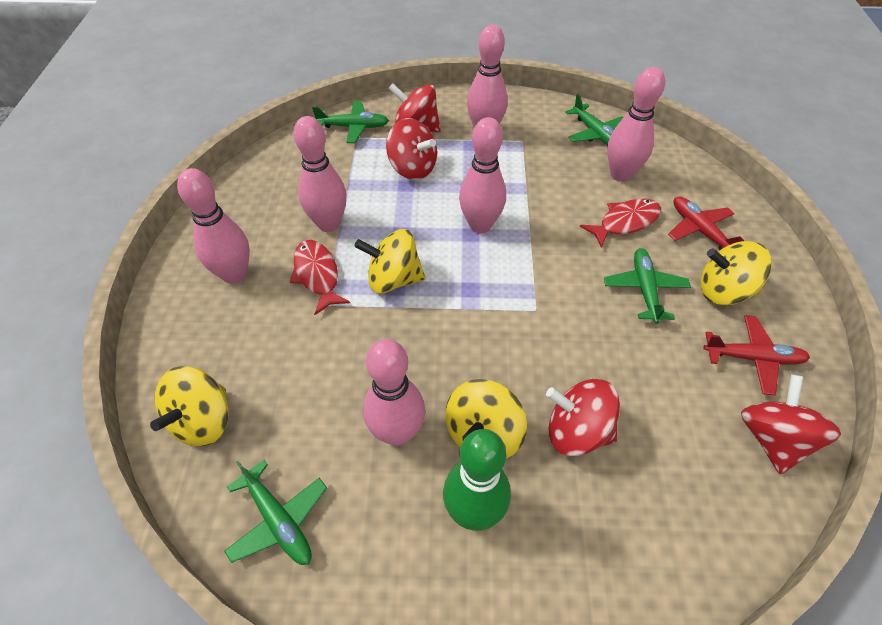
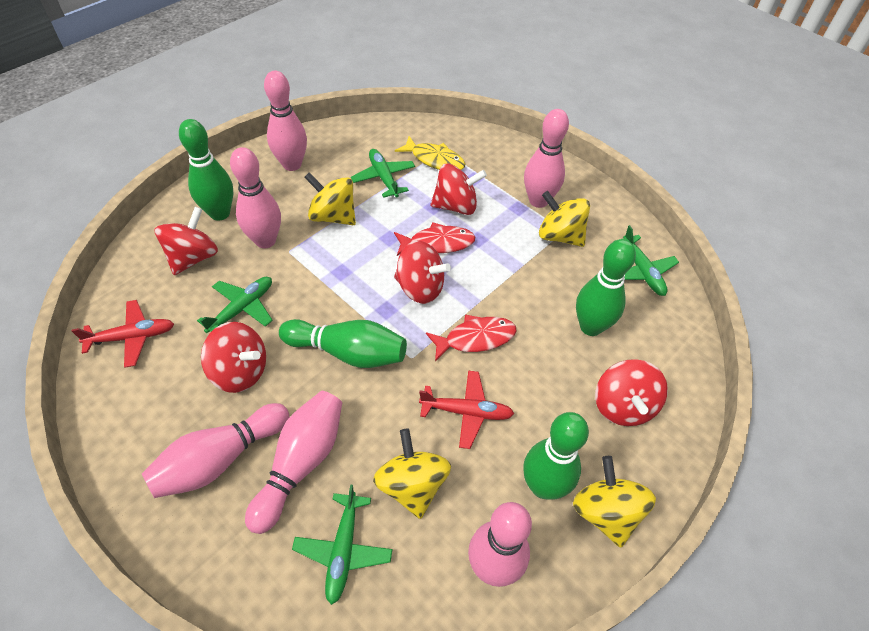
green bowling pin: 1 -> 4
red spinning top: 4 -> 5
yellow fish: 0 -> 1

